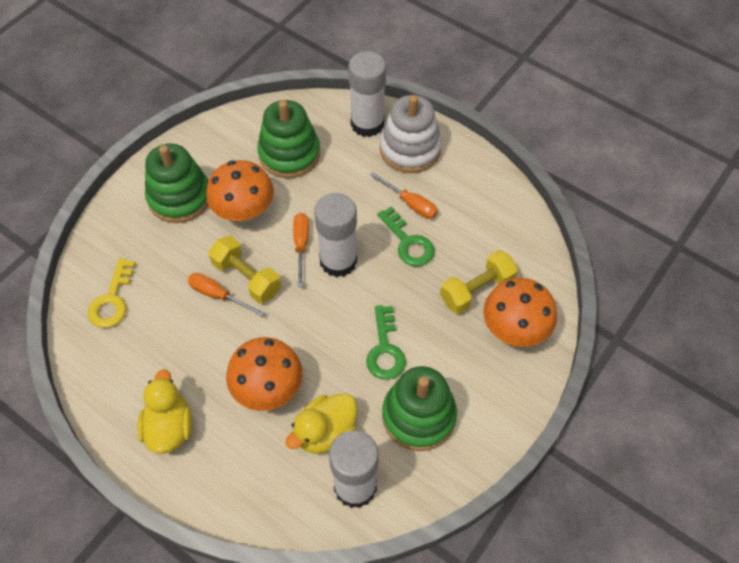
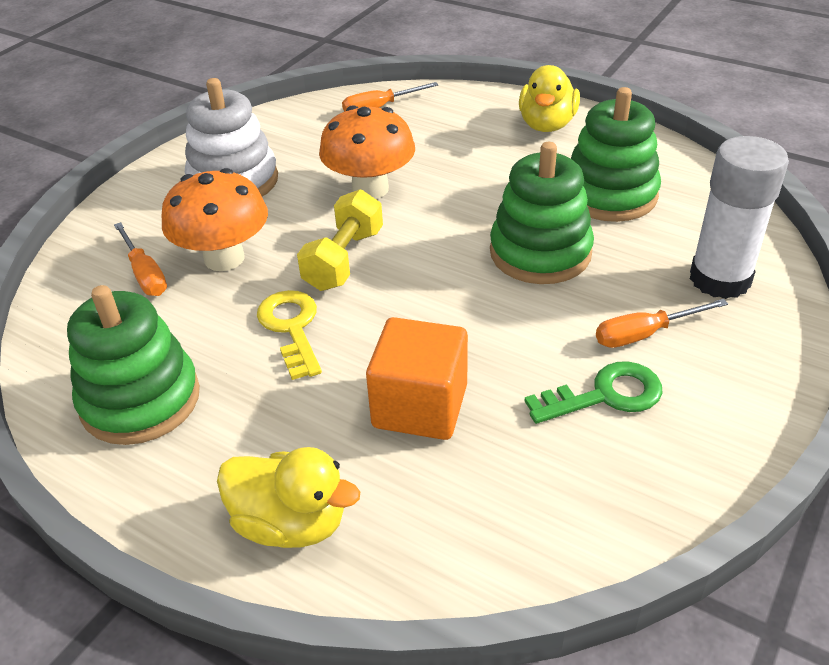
green key: 2 -> 1
orange cube: 0 -> 1
orange mushroom: 3 -> 2
white glue stick: 3 -> 1
yellow dumbbell: 2 -> 1

